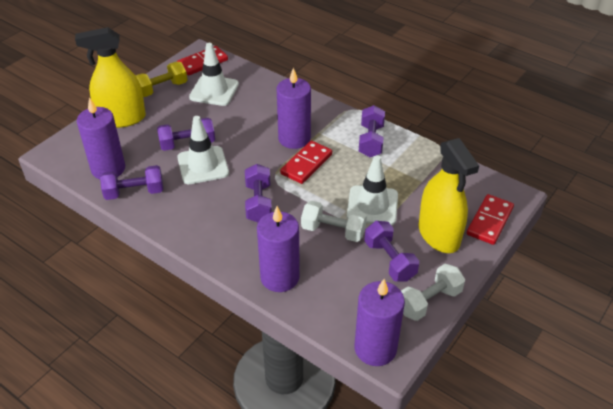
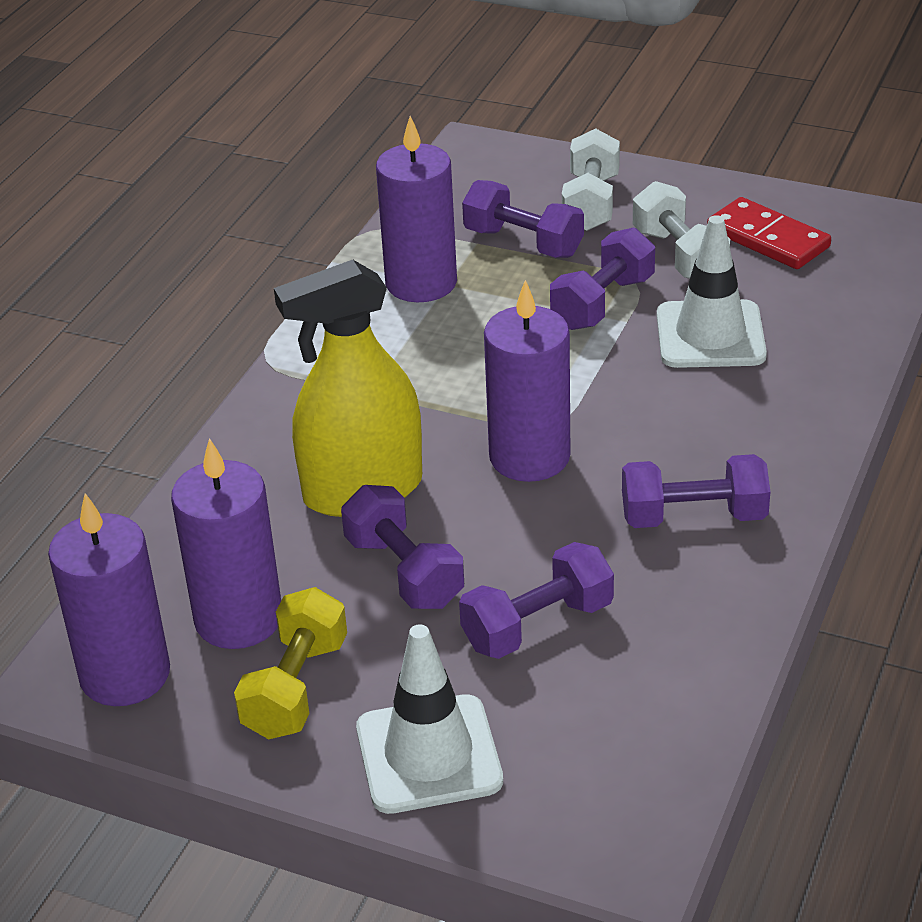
red domino: 3 -> 1
white traffic cone: 3 -> 2
yellow spray bottle: 2 -> 1

